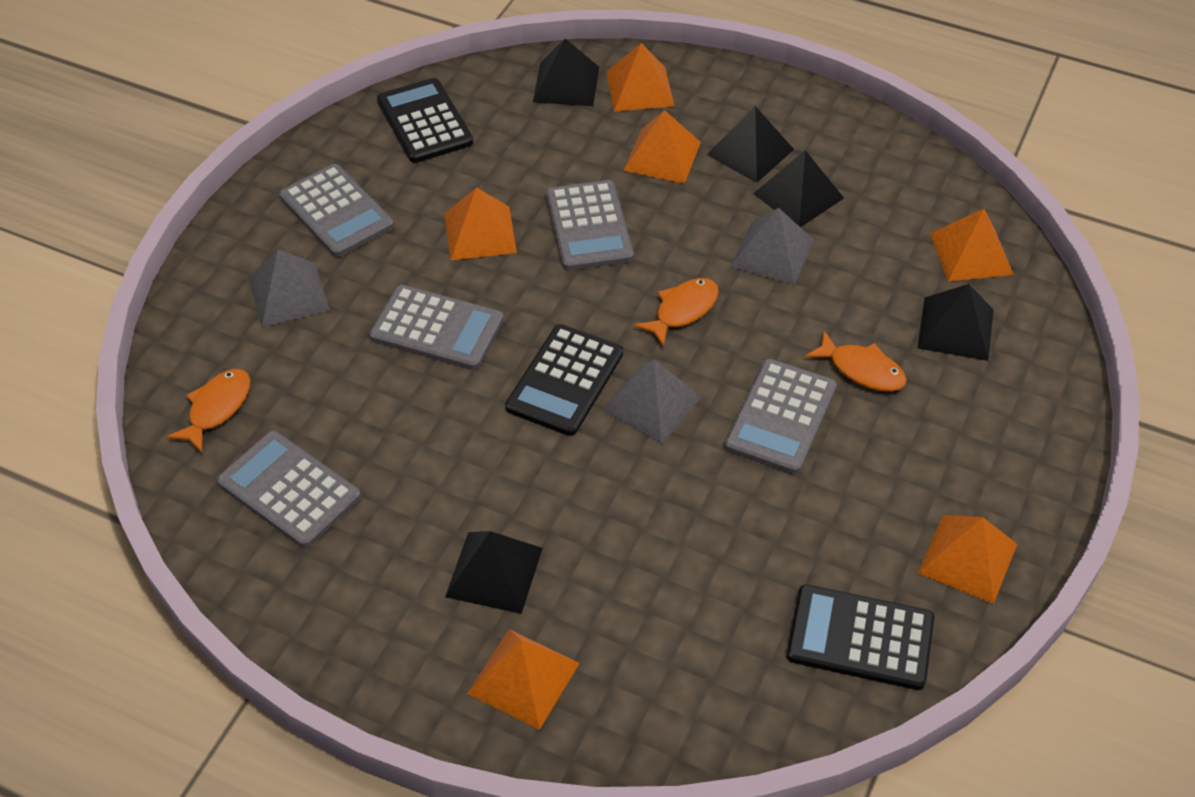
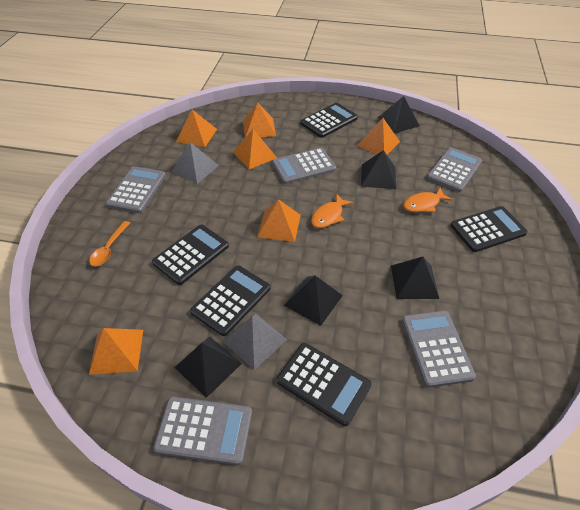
black calculator: 3 -> 5
grey pyramid: 3 -> 2
orange fish: 3 -> 2
orange spoon: 0 -> 1

